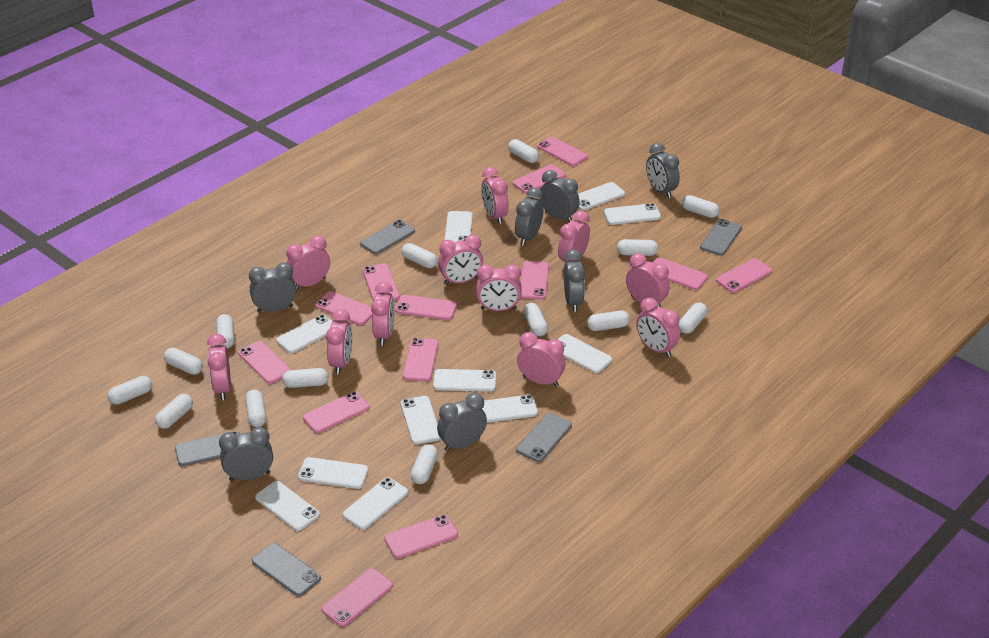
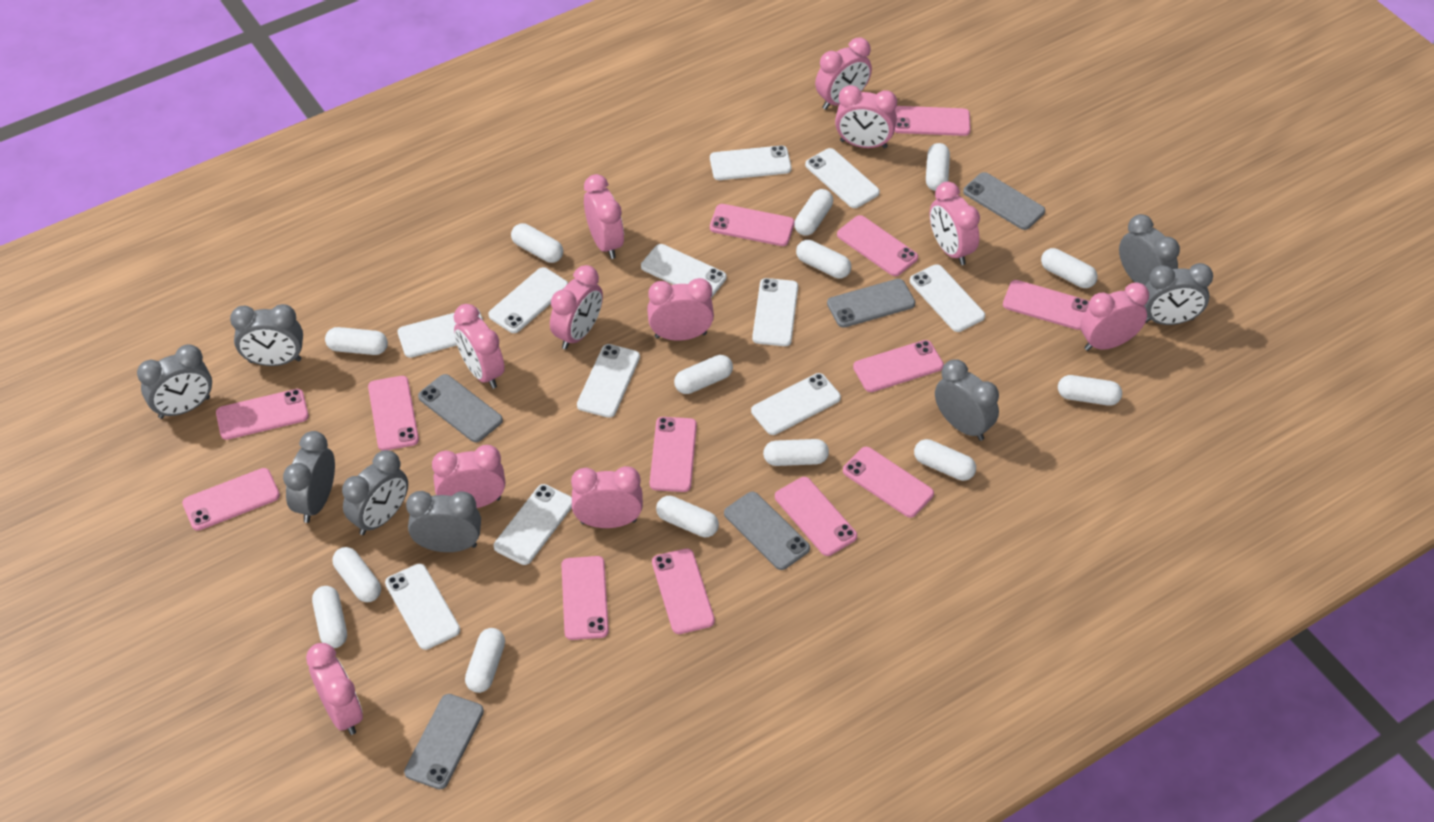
grey clock: 7 -> 8

